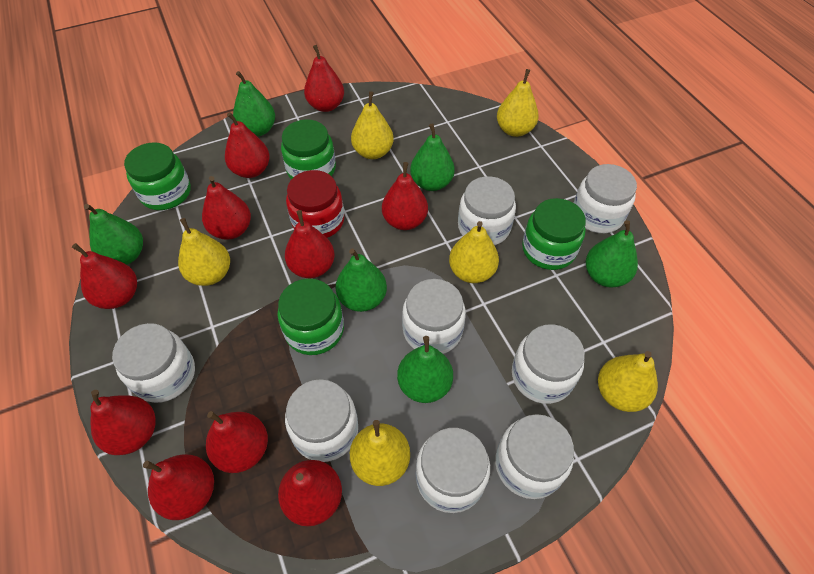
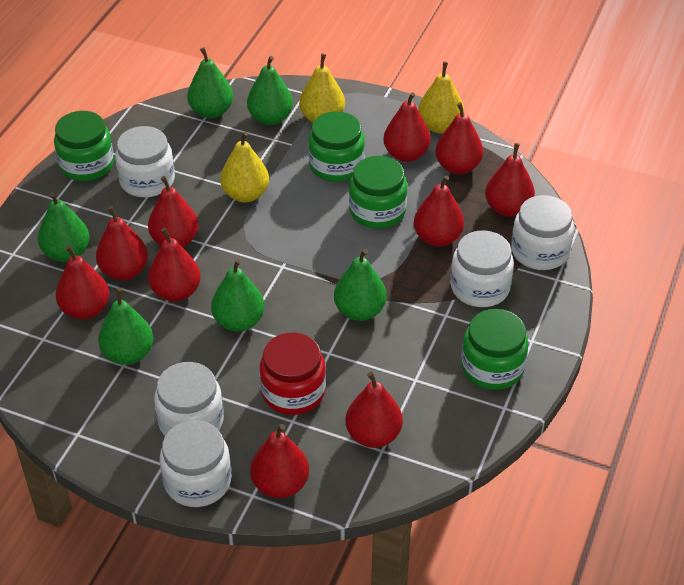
white jar: 8 -> 5
yellow pear: 6 -> 3

